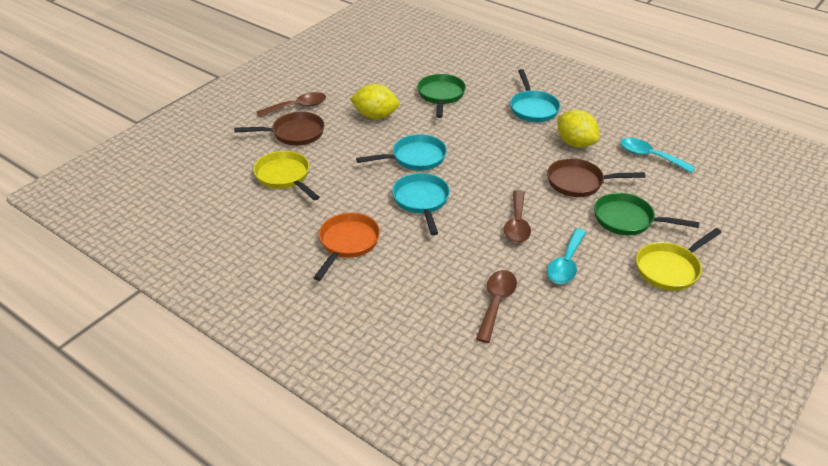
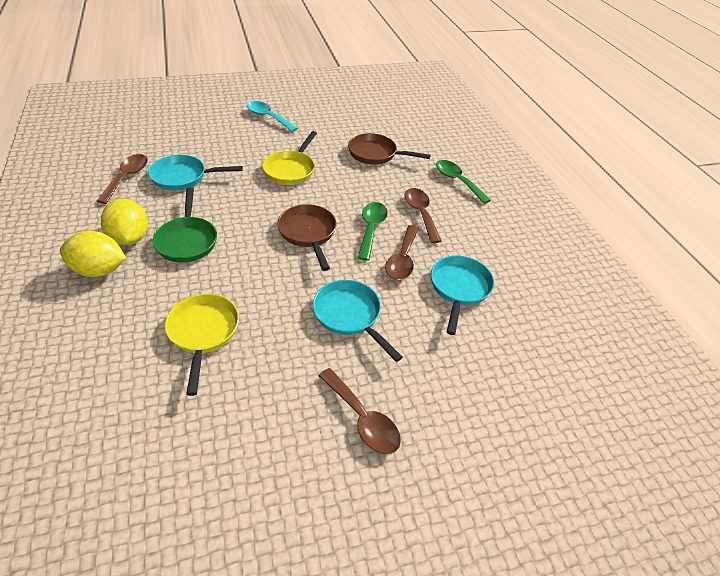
brown spoon: 3 -> 4
green pan: 2 -> 1
green spoon: 0 -> 2
orange pan: 1 -> 0
turquoise spoon: 2 -> 1

